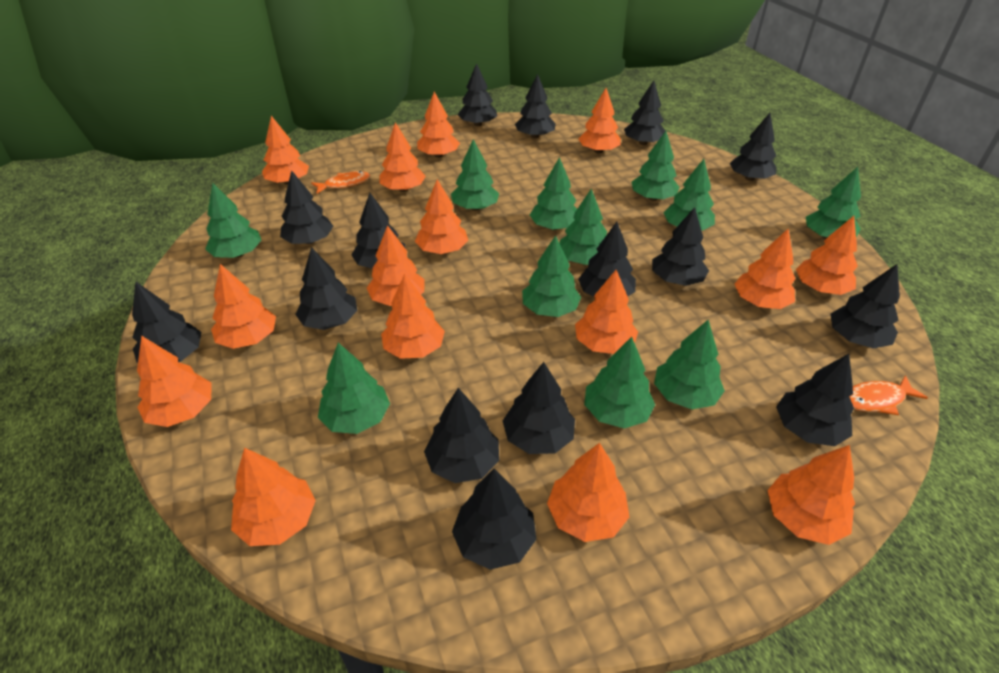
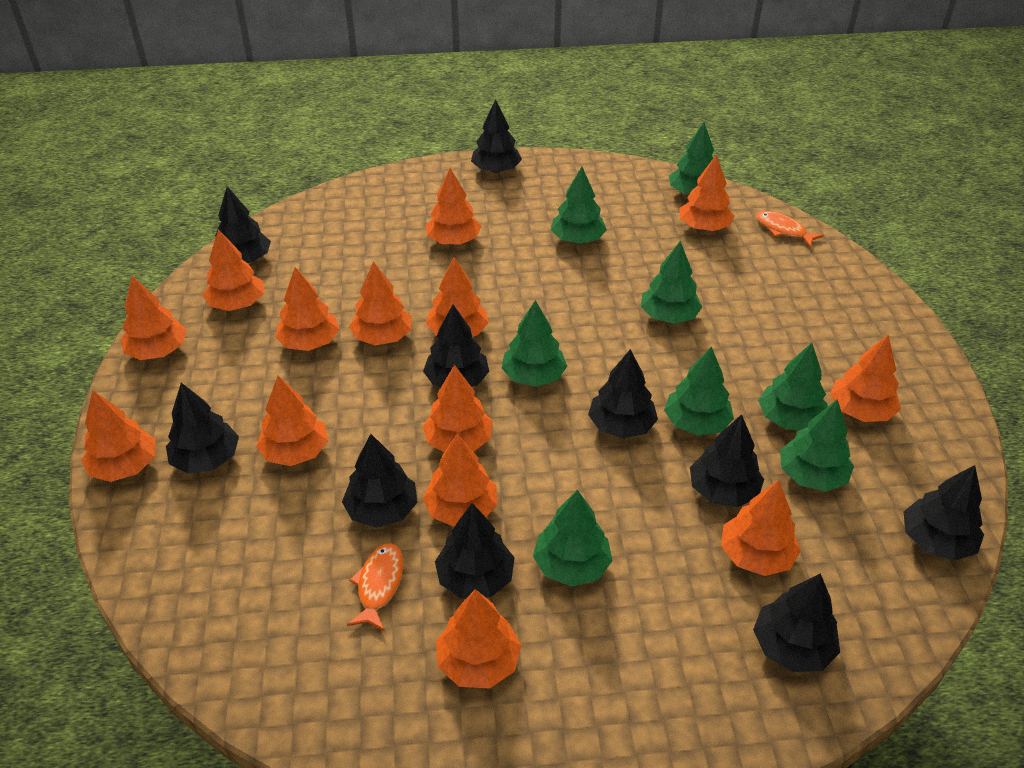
black tree: 15 -> 10
green tree: 11 -> 8
orange tree: 15 -> 14

